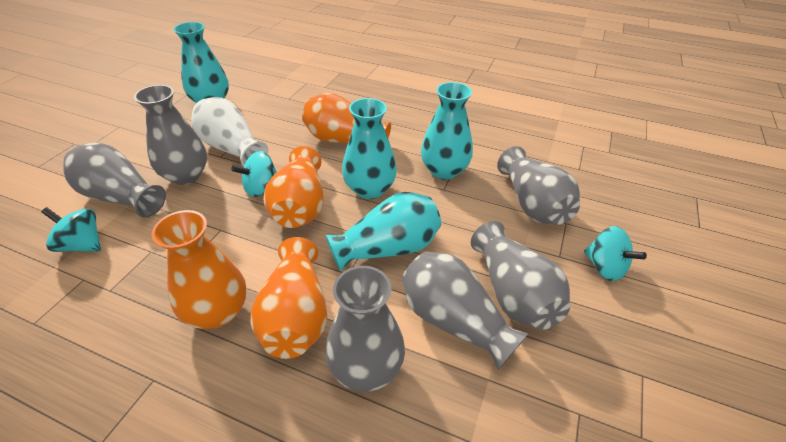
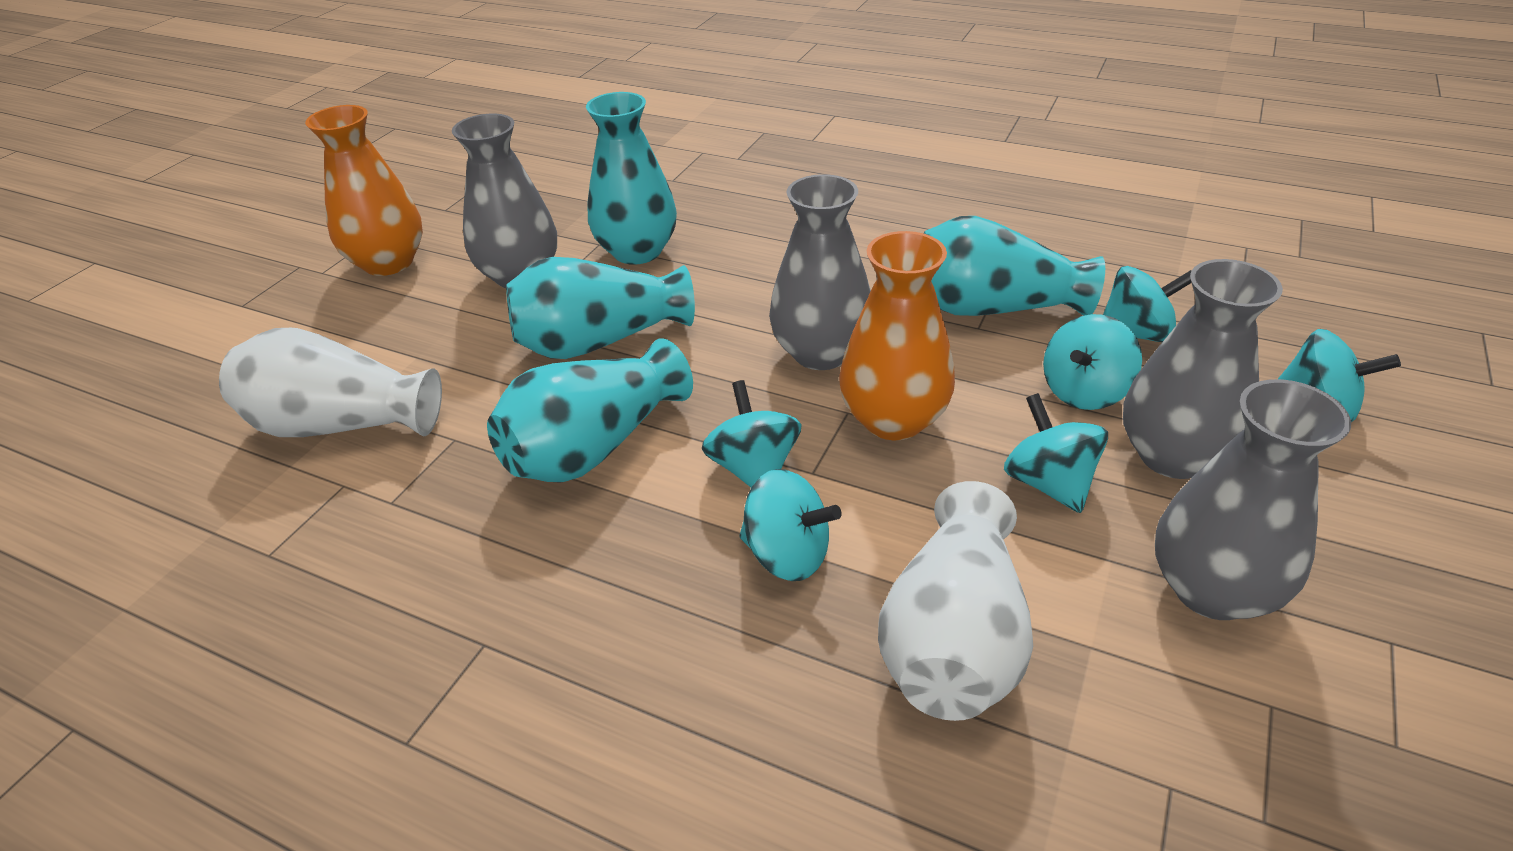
grey vase: 6 -> 4
orange vase: 4 -> 2
turquoise spinning top: 3 -> 6
white vase: 1 -> 2

